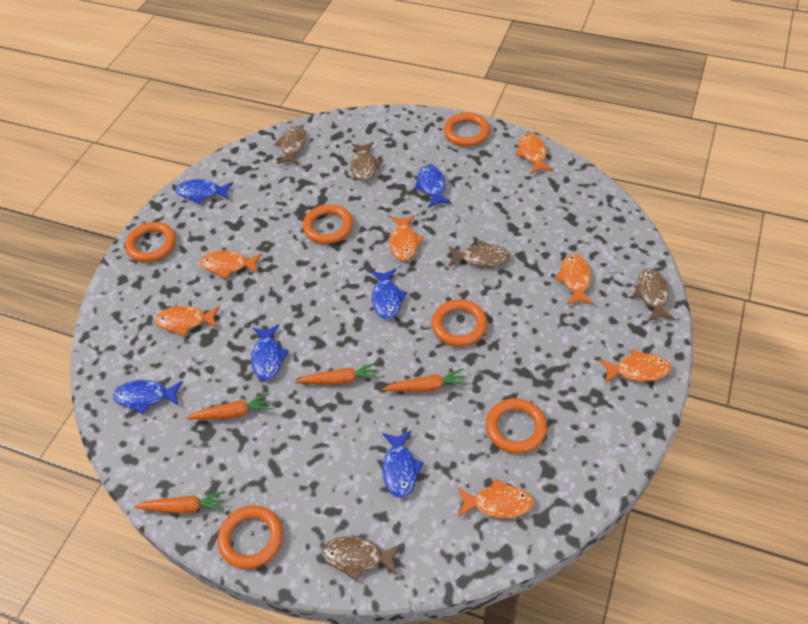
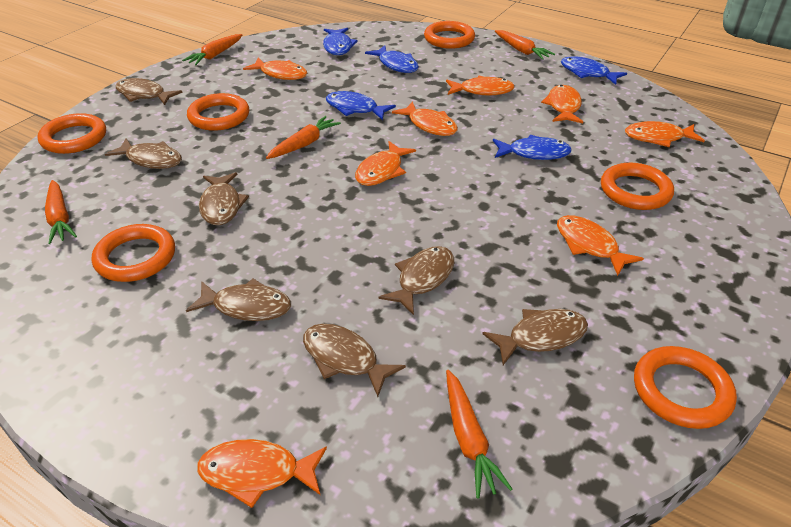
blue fish: 6 -> 5
brown fish: 5 -> 7
orange carrot: 4 -> 5
orange fish: 7 -> 8

